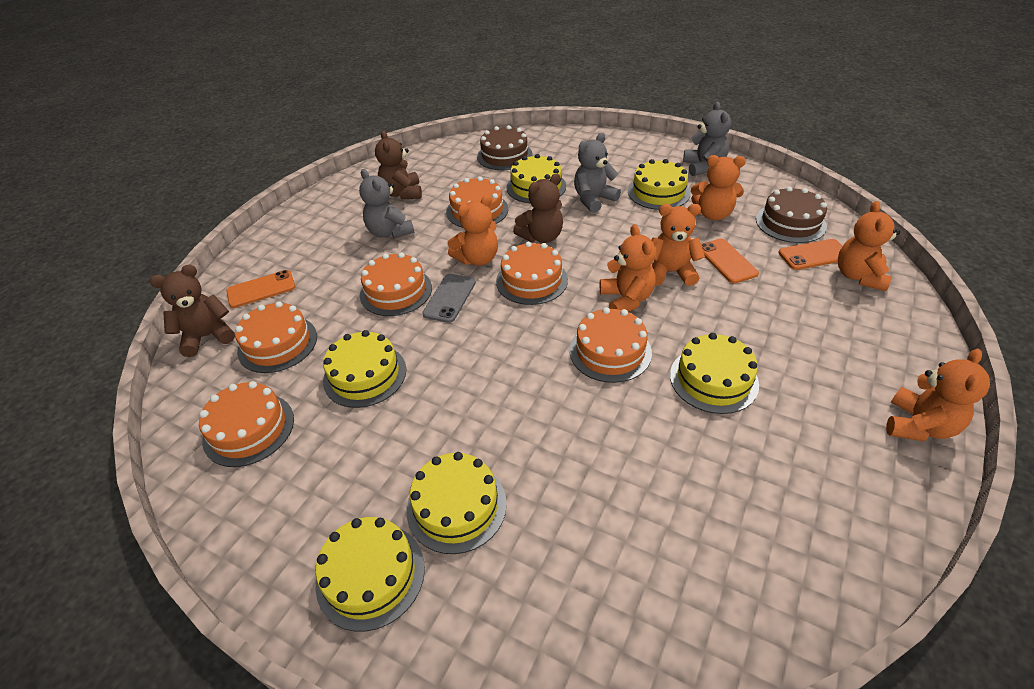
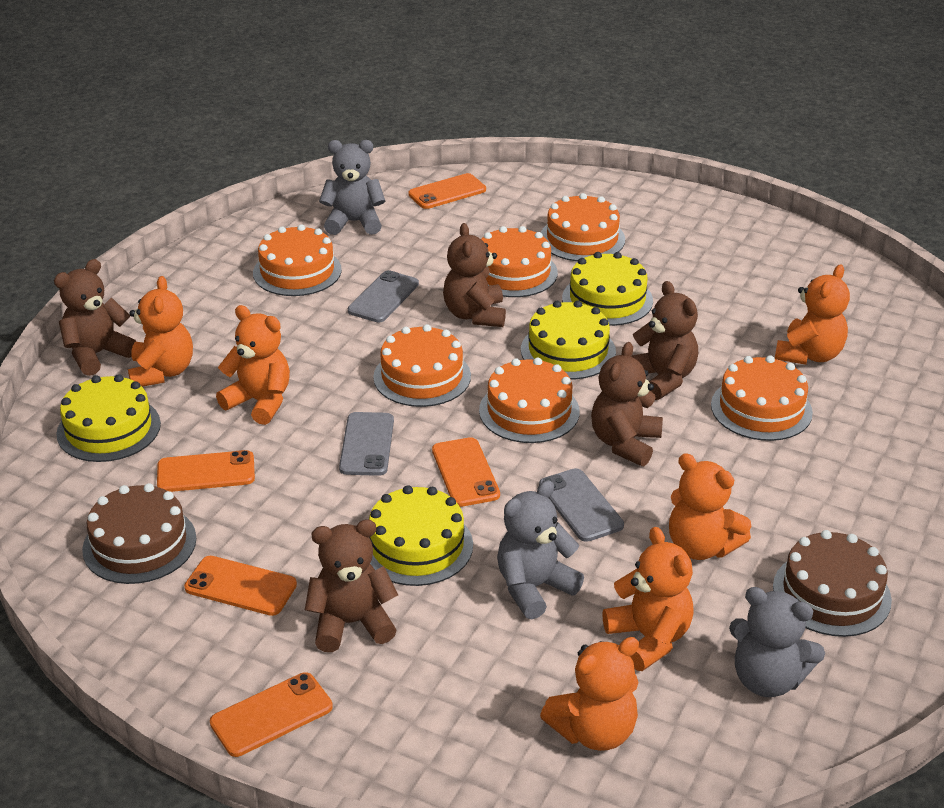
brown teddy bear: 3 -> 5
grey phone: 1 -> 3
orange phone: 3 -> 5
yellow cake: 6 -> 4

